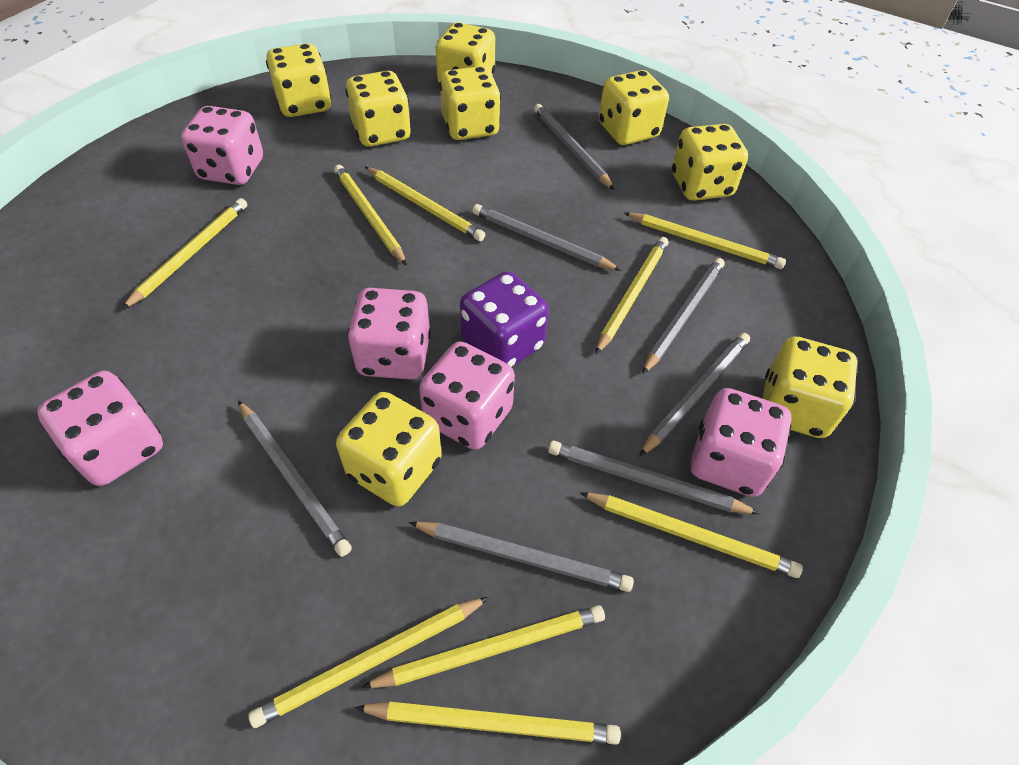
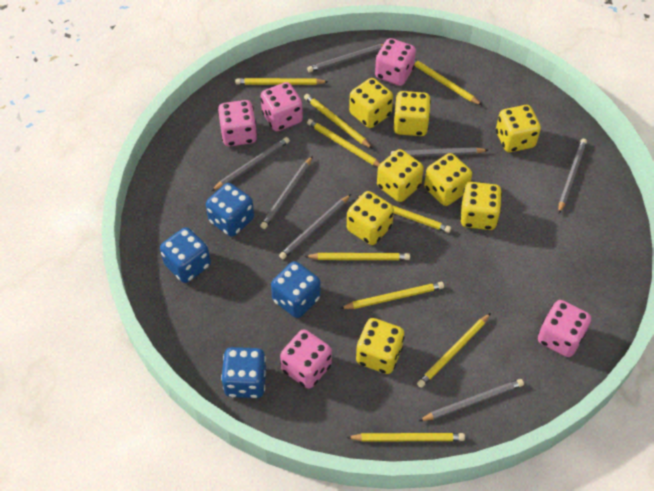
blue dice: 0 -> 4
purple dice: 1 -> 0

